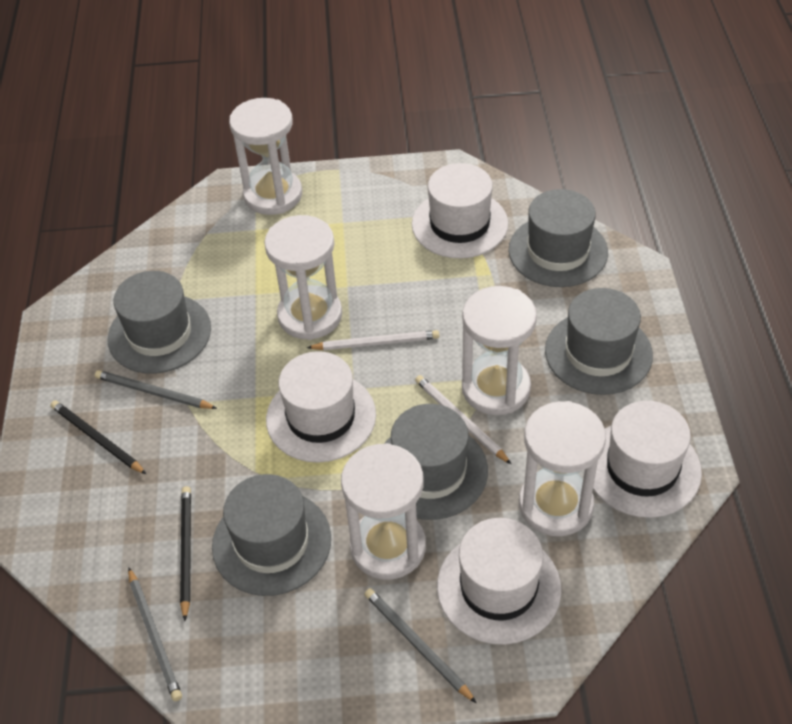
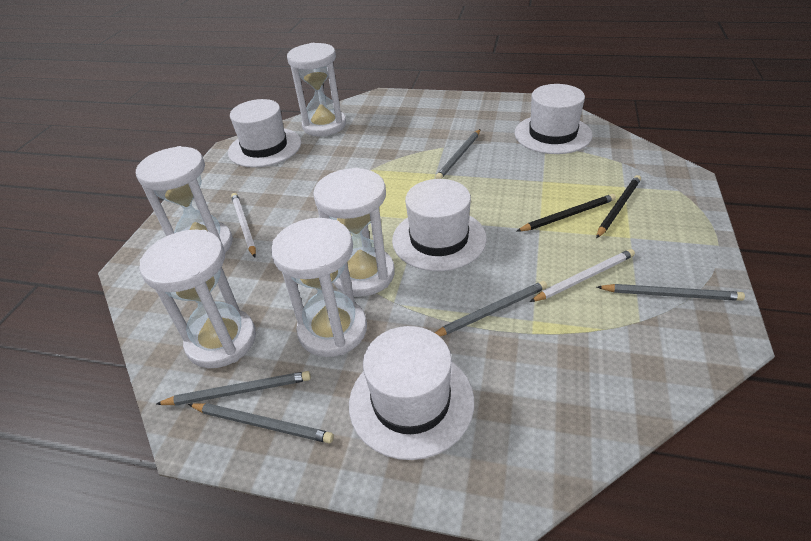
grey hat: 5 -> 0
grey pencil: 3 -> 5

